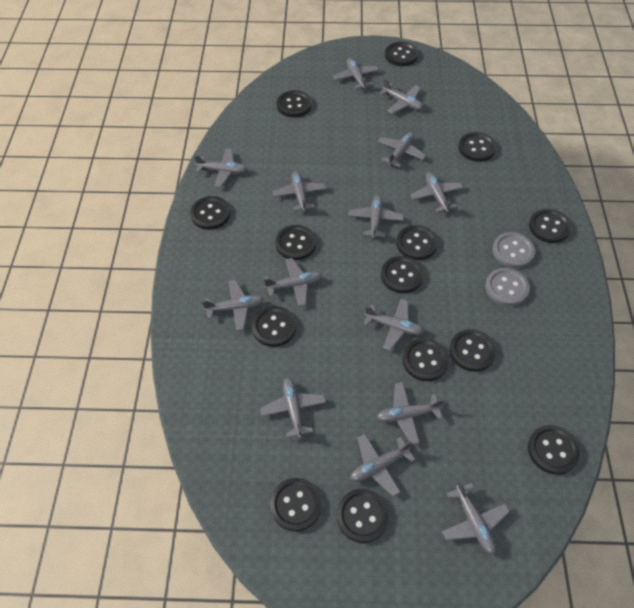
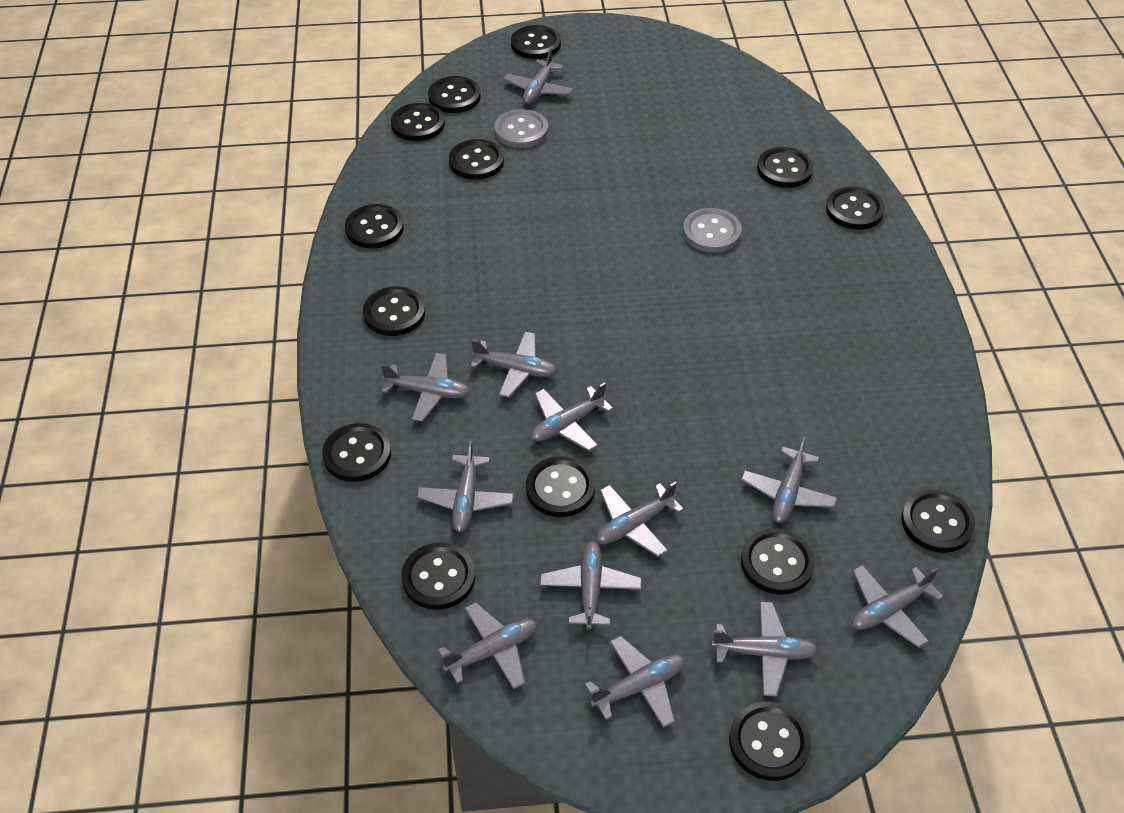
grey plane: 14 -> 12

